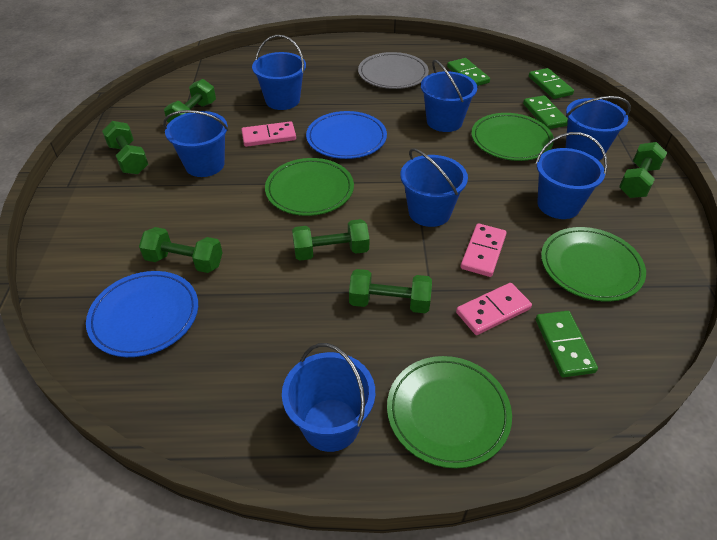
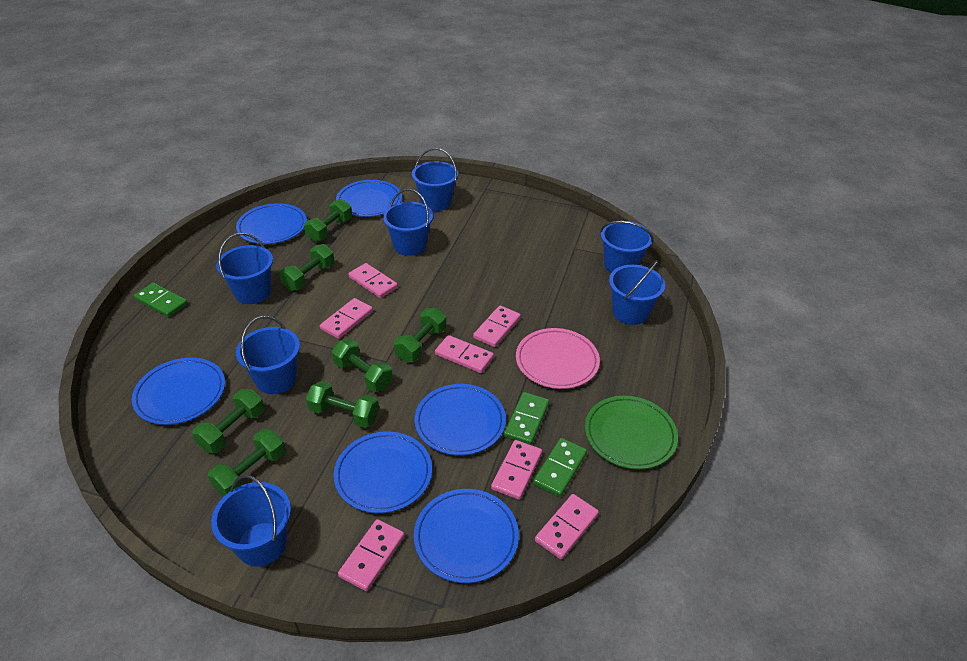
blue plate: 2 -> 6
green domino: 4 -> 3
green dumbbell: 6 -> 7
green plate: 4 -> 1
grey plate: 1 -> 0
pink domino: 3 -> 7
pink plate: 0 -> 1

